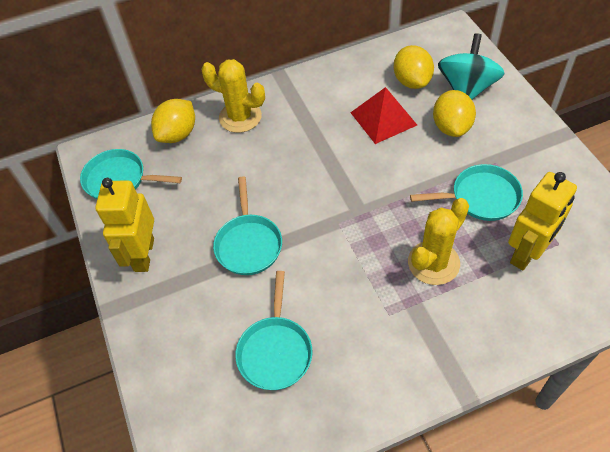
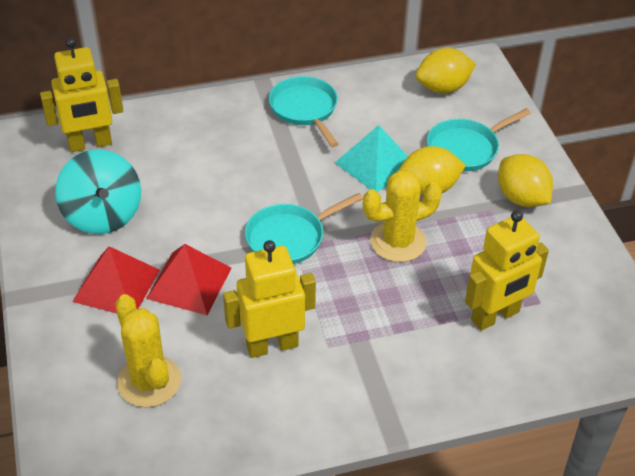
red pyramid: 1 -> 2
turquoise pan: 4 -> 3
turquoise pyramid: 0 -> 1
yellow robot: 2 -> 3

